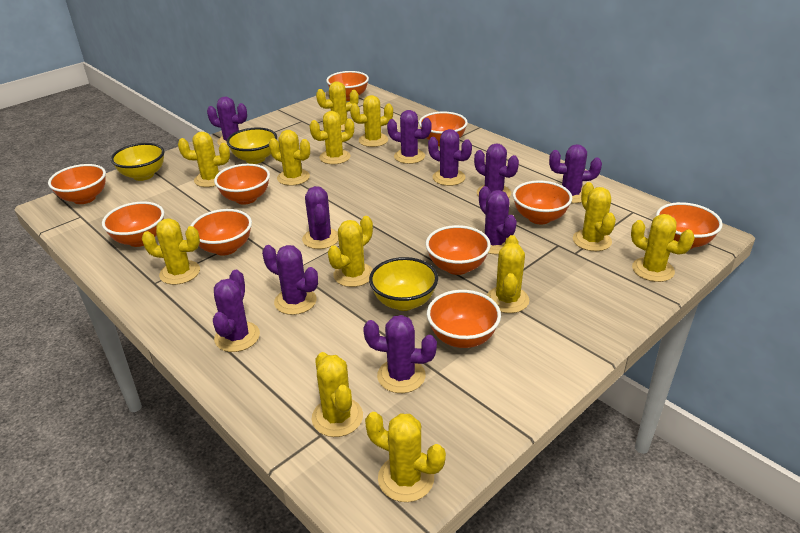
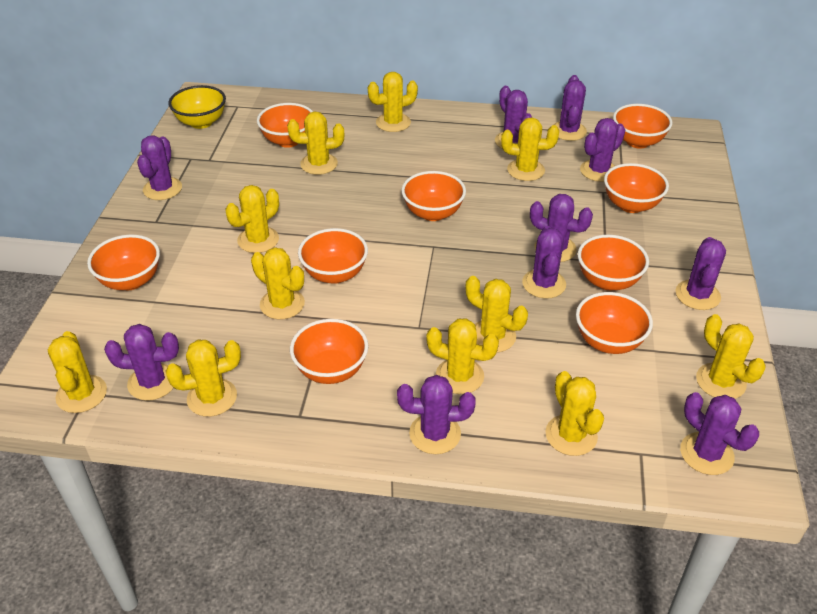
orange bowl: 10 -> 9
yellow bowl: 3 -> 1
yellow cactus: 12 -> 11

